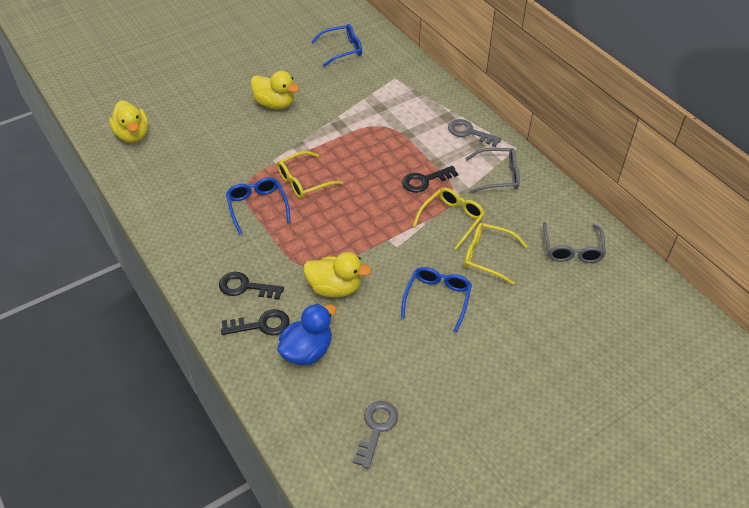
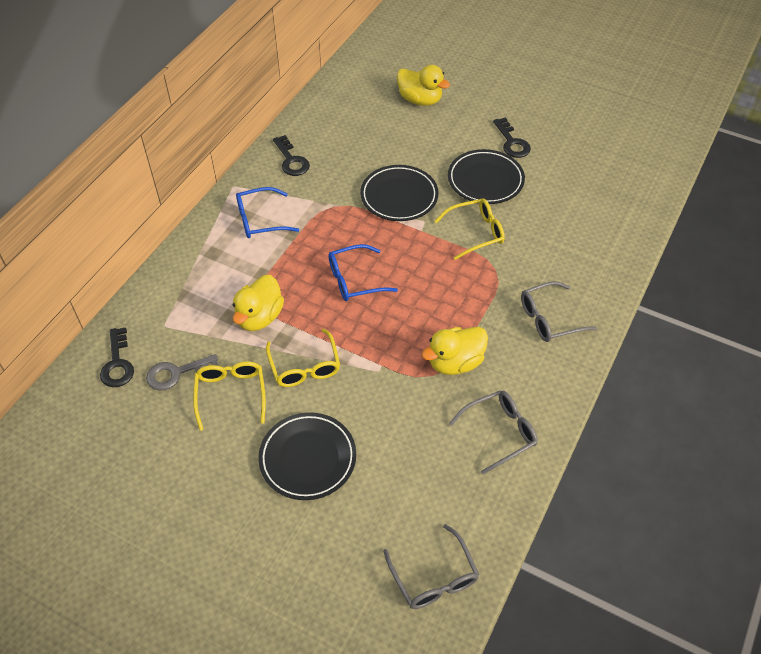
black plate: 0 -> 3
blue duck: 1 -> 0
blue glasses: 3 -> 2
grey glasses: 2 -> 3
grey key: 2 -> 1

